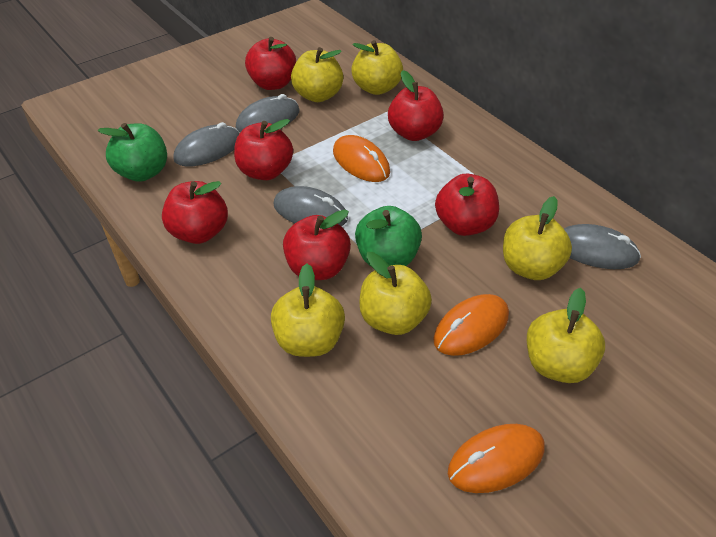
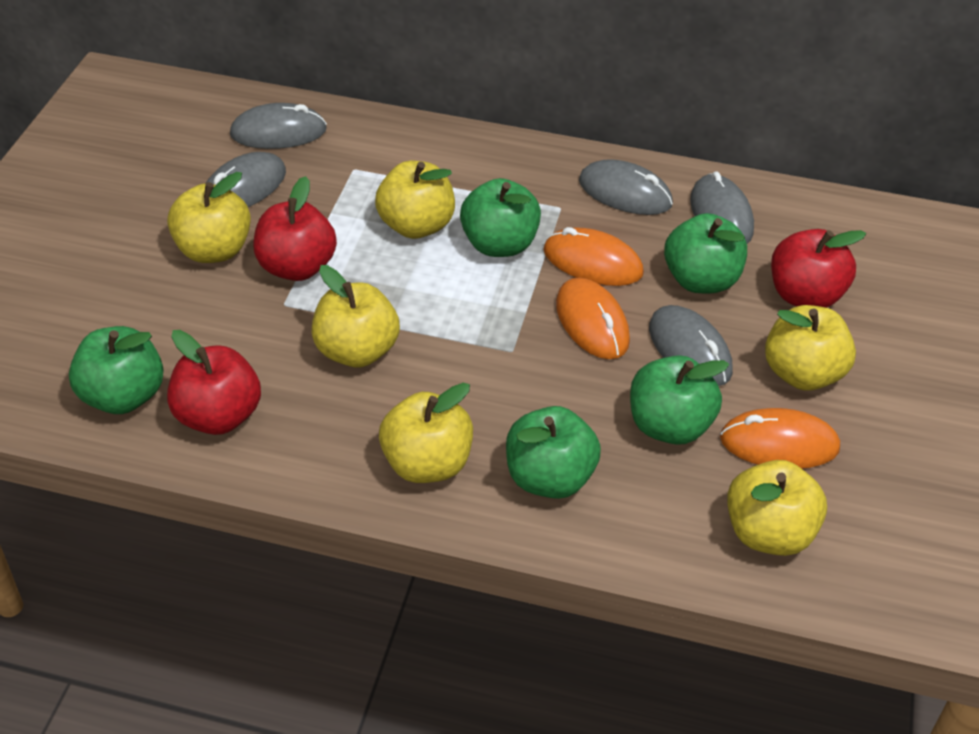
green apple: 2 -> 5
grey mouse: 4 -> 5
red apple: 6 -> 3

